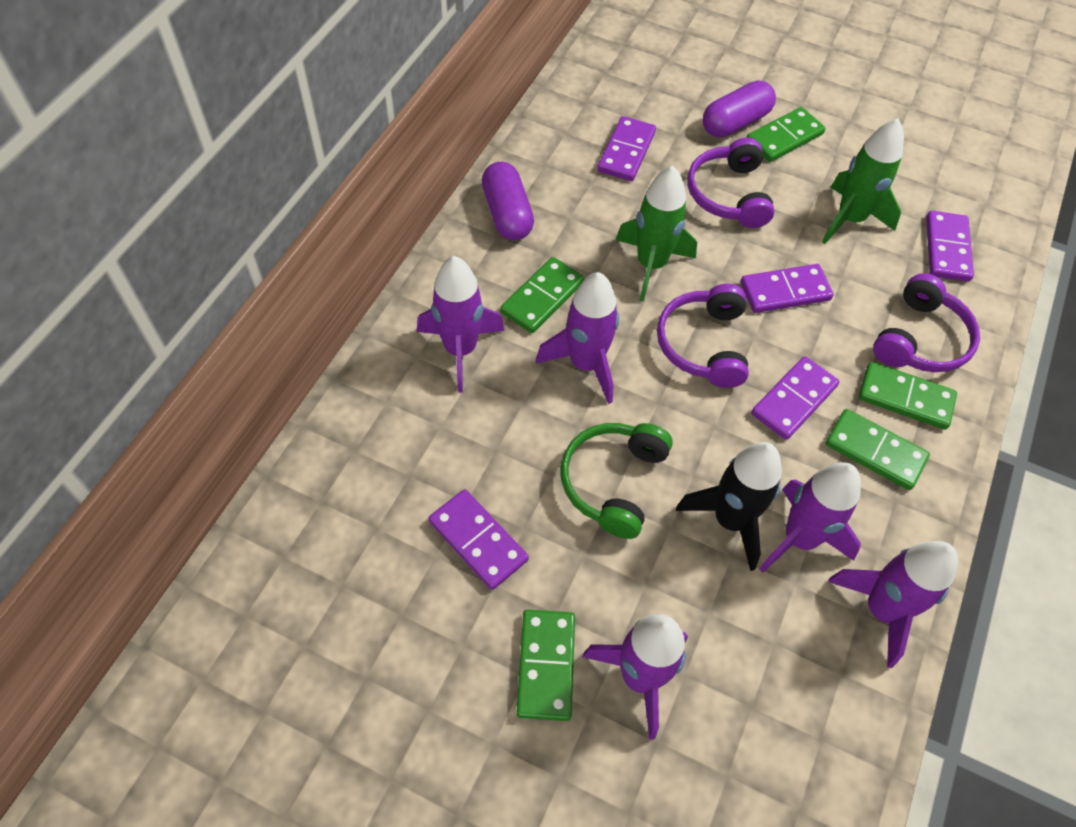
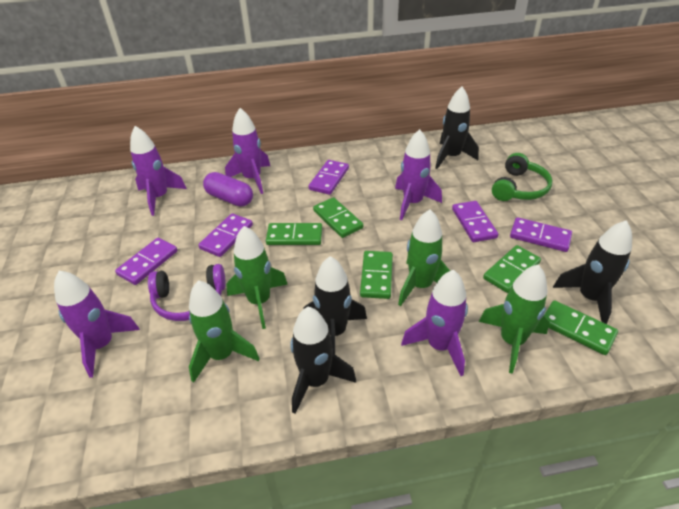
black rocket: 1 -> 4
green rocket: 2 -> 4
purple capsule: 2 -> 1
purple headphones: 3 -> 1

